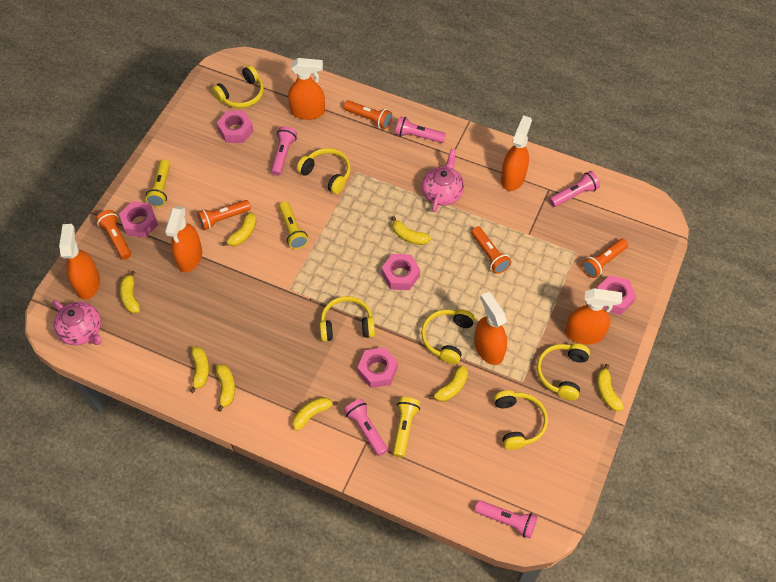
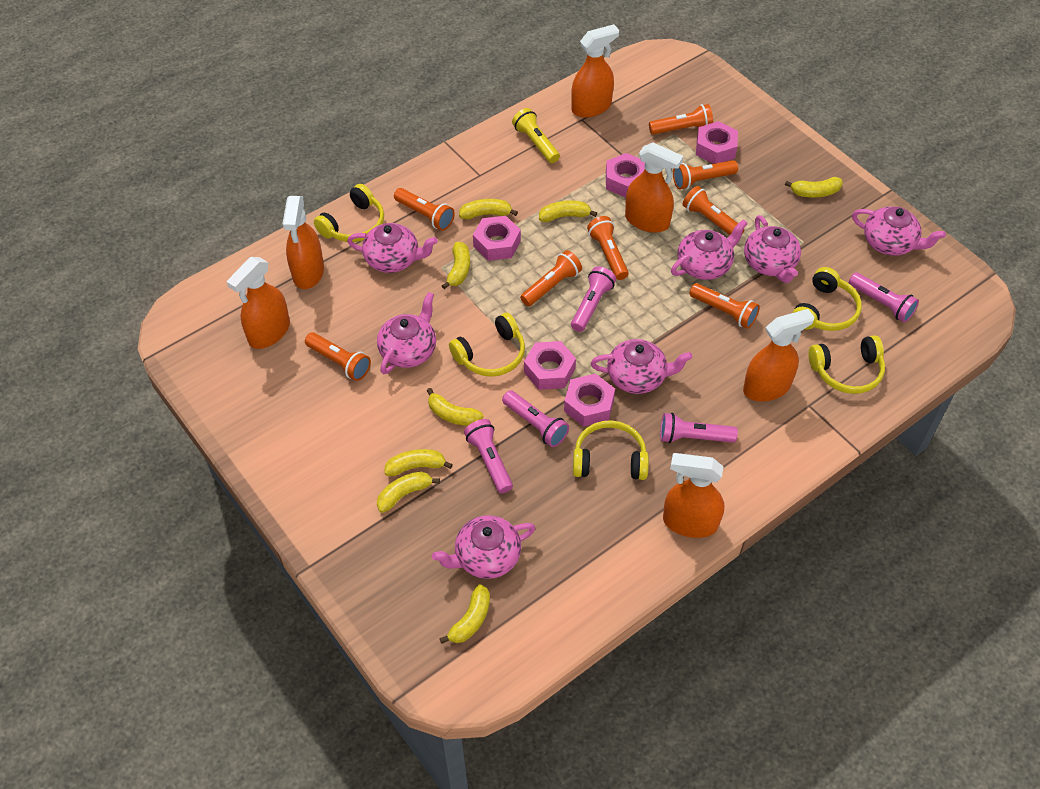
orange flashlight: 5 -> 8
pink teapot: 2 -> 7
yellow flashlight: 3 -> 1
yellow headphones: 6 -> 5

